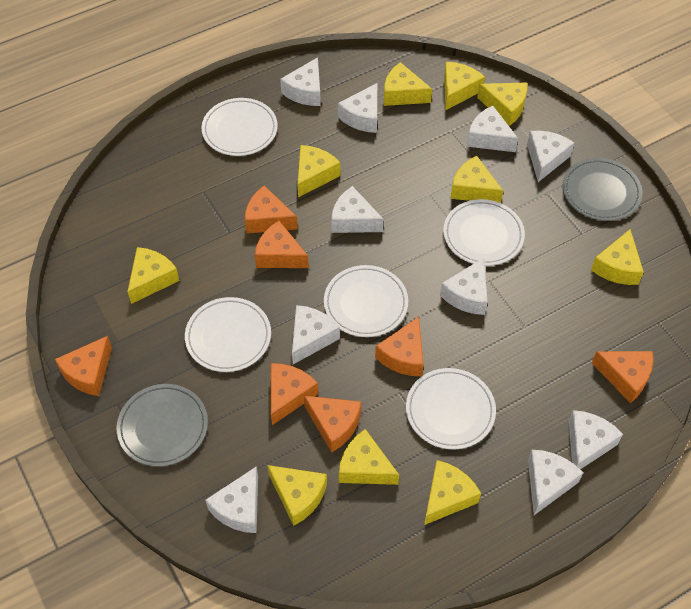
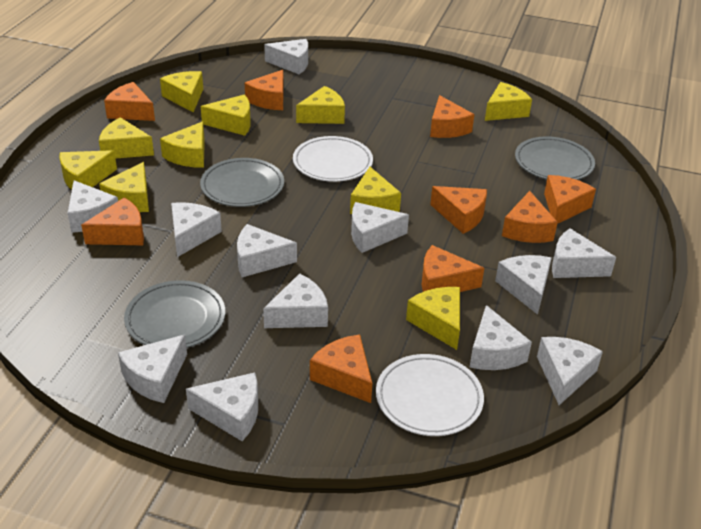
grey plate: 2 -> 3
orange cheese: 7 -> 9
white cheese: 10 -> 12
white plate: 5 -> 2

